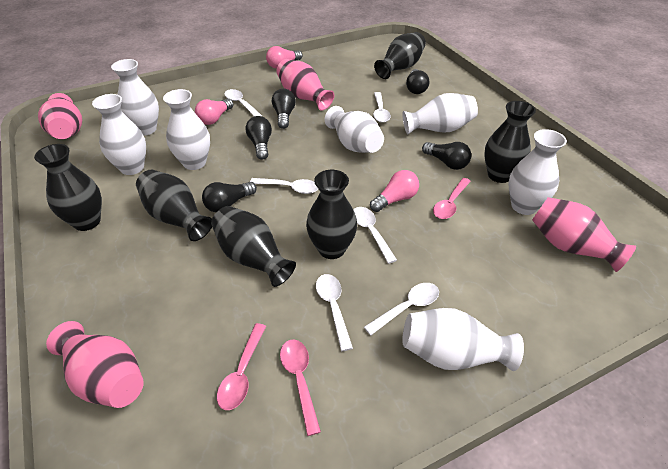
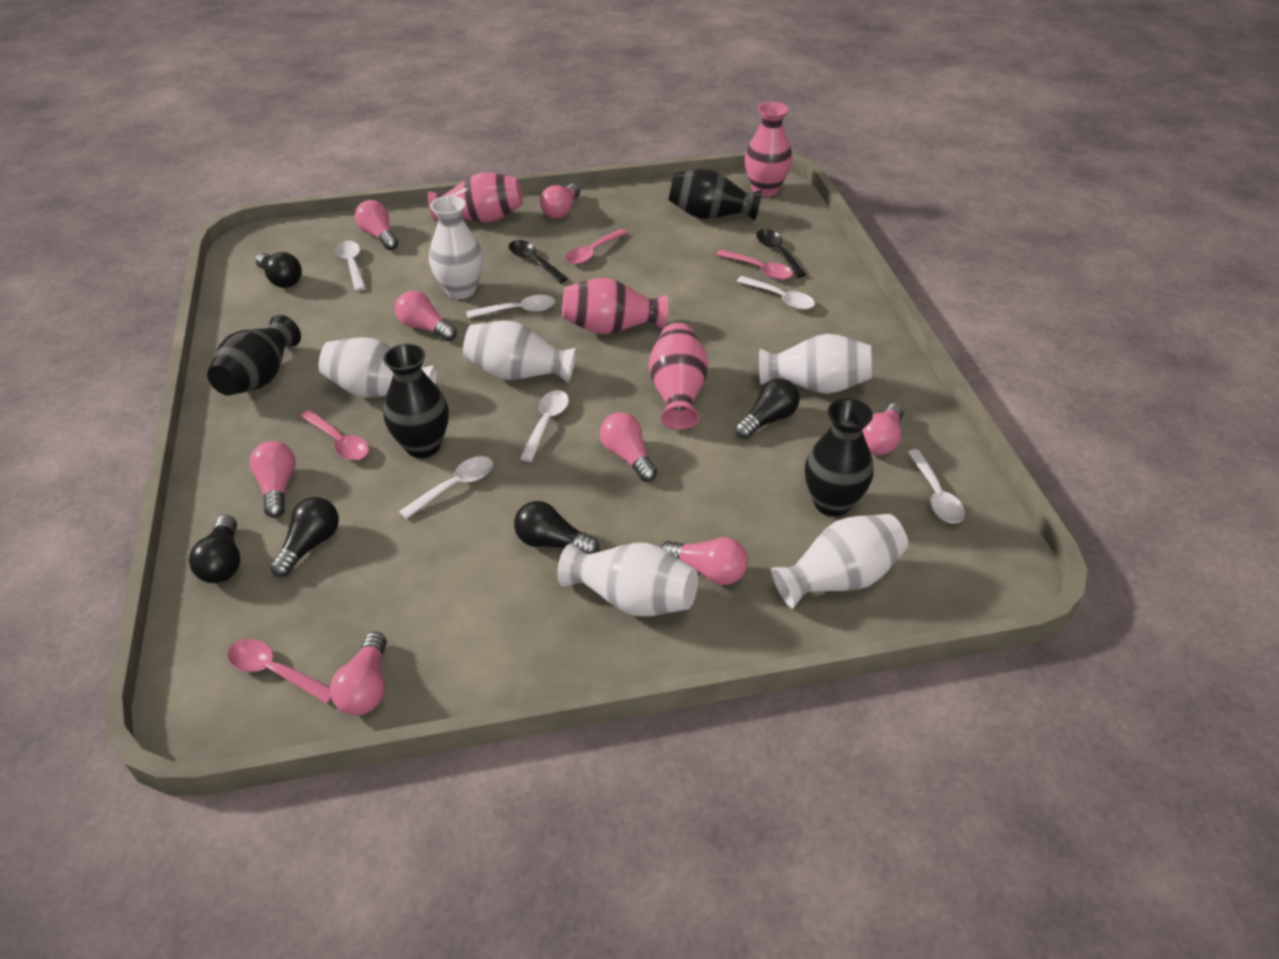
black spoon: 0 -> 2
black vase: 6 -> 4
pink light bulb: 3 -> 8
pink spoon: 3 -> 4
white vase: 7 -> 6

